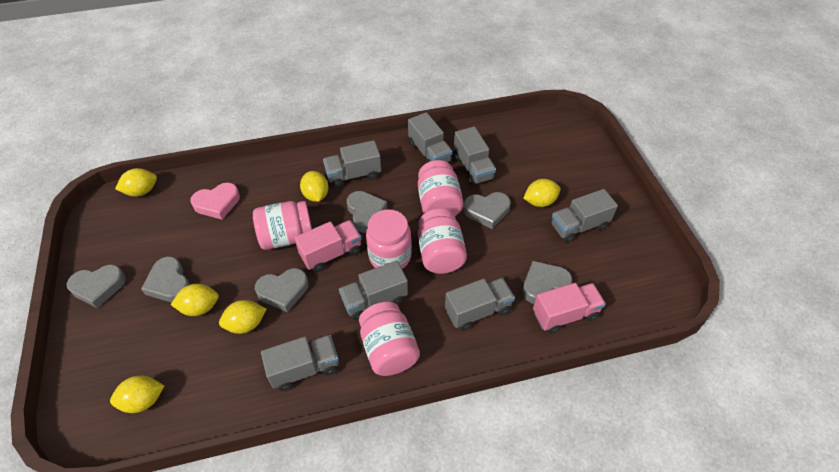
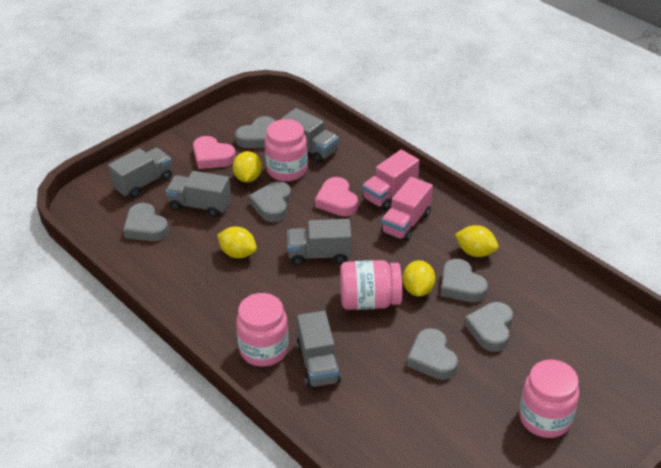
grey truck: 7 -> 5
pink heart: 1 -> 2
pink jar: 5 -> 4
yellow lemon: 6 -> 4

